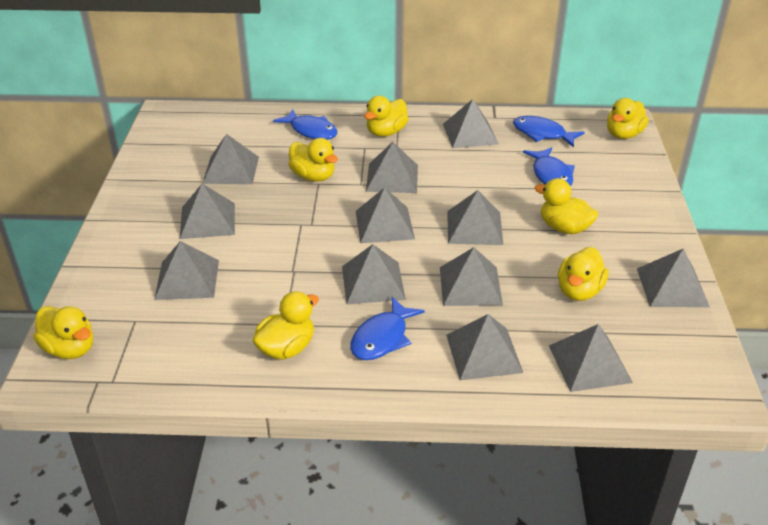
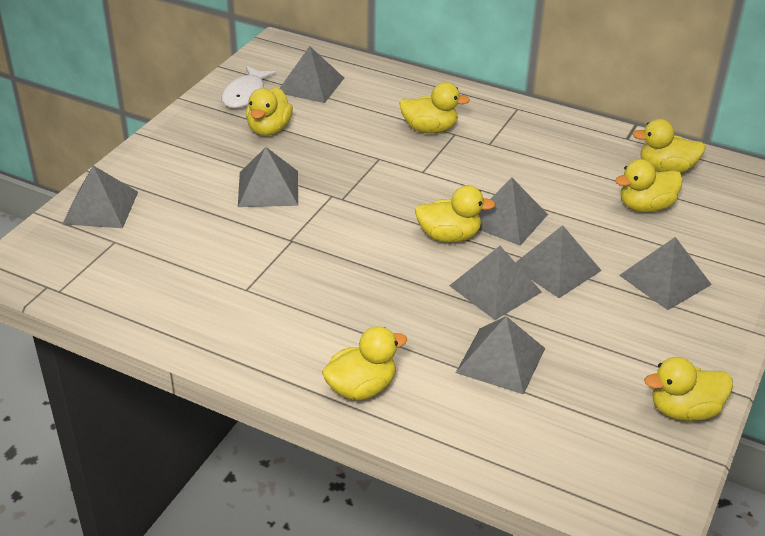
blue fish: 4 -> 0
grey pyramid: 12 -> 8
white fish: 0 -> 1

